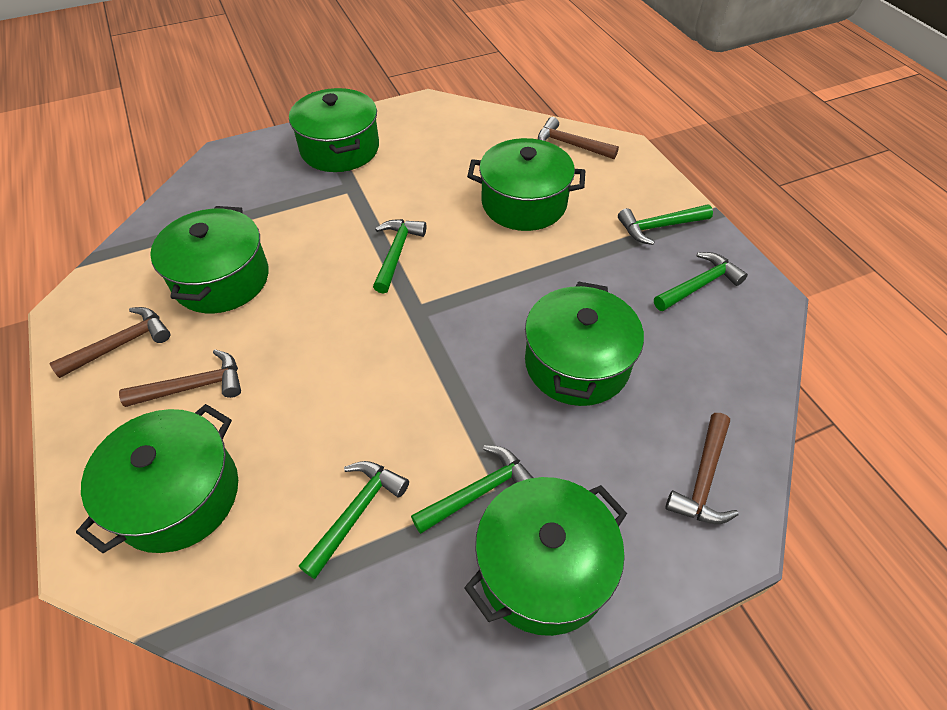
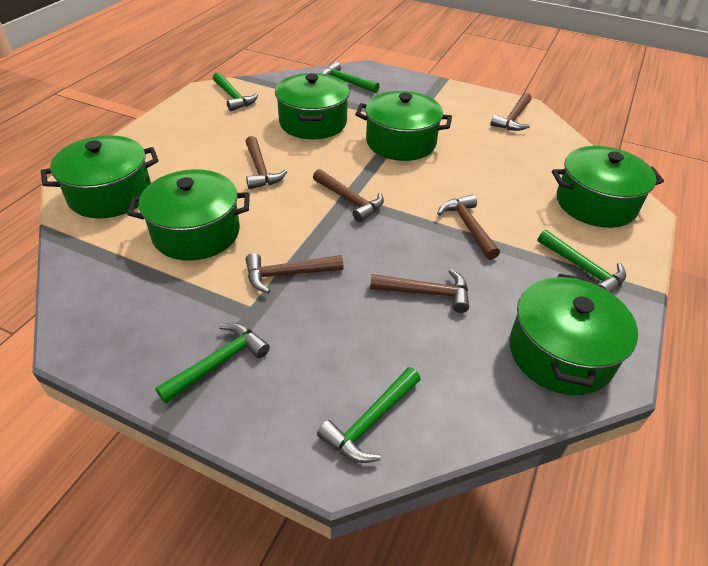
brown hammer: 4 -> 6

